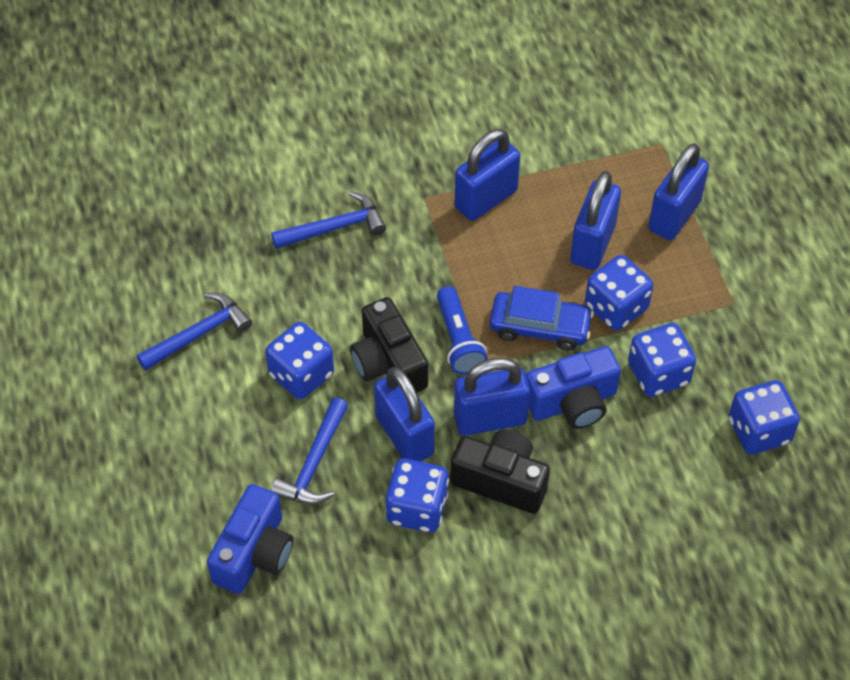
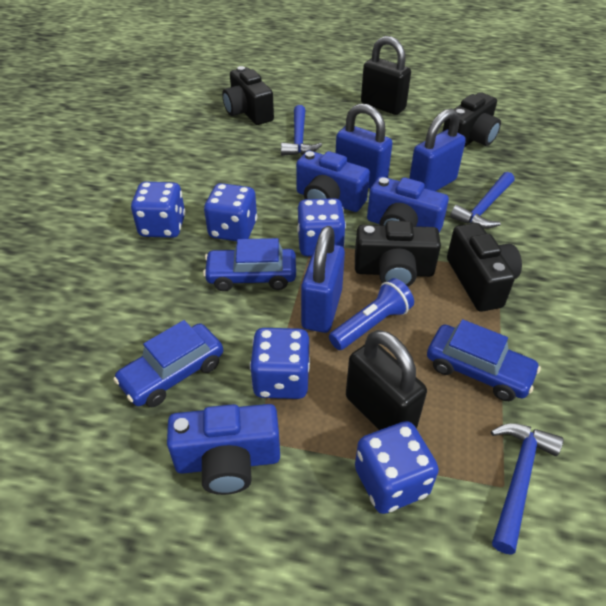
black camera: 2 -> 4
black padlock: 0 -> 2
blue camera: 2 -> 3
blue car: 1 -> 3
blue padlock: 5 -> 3

